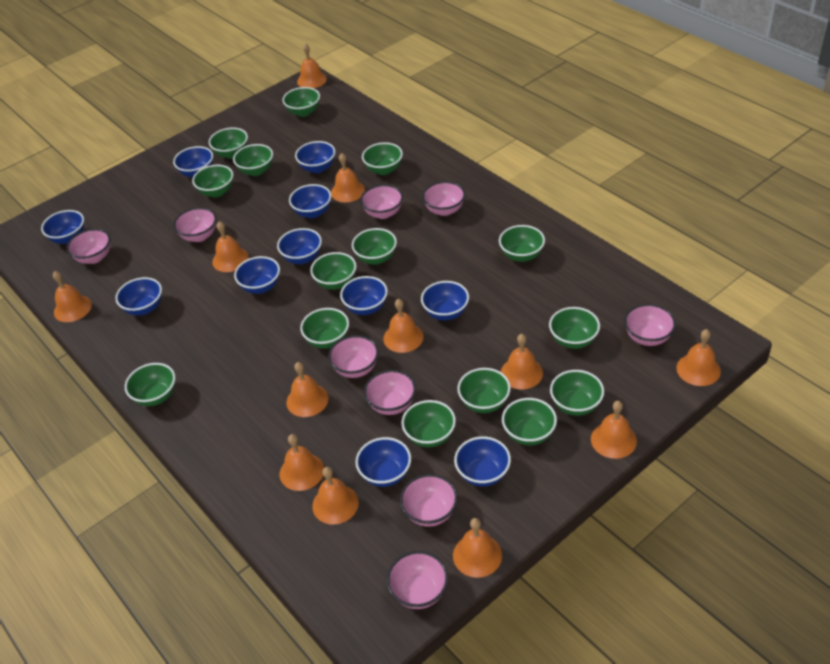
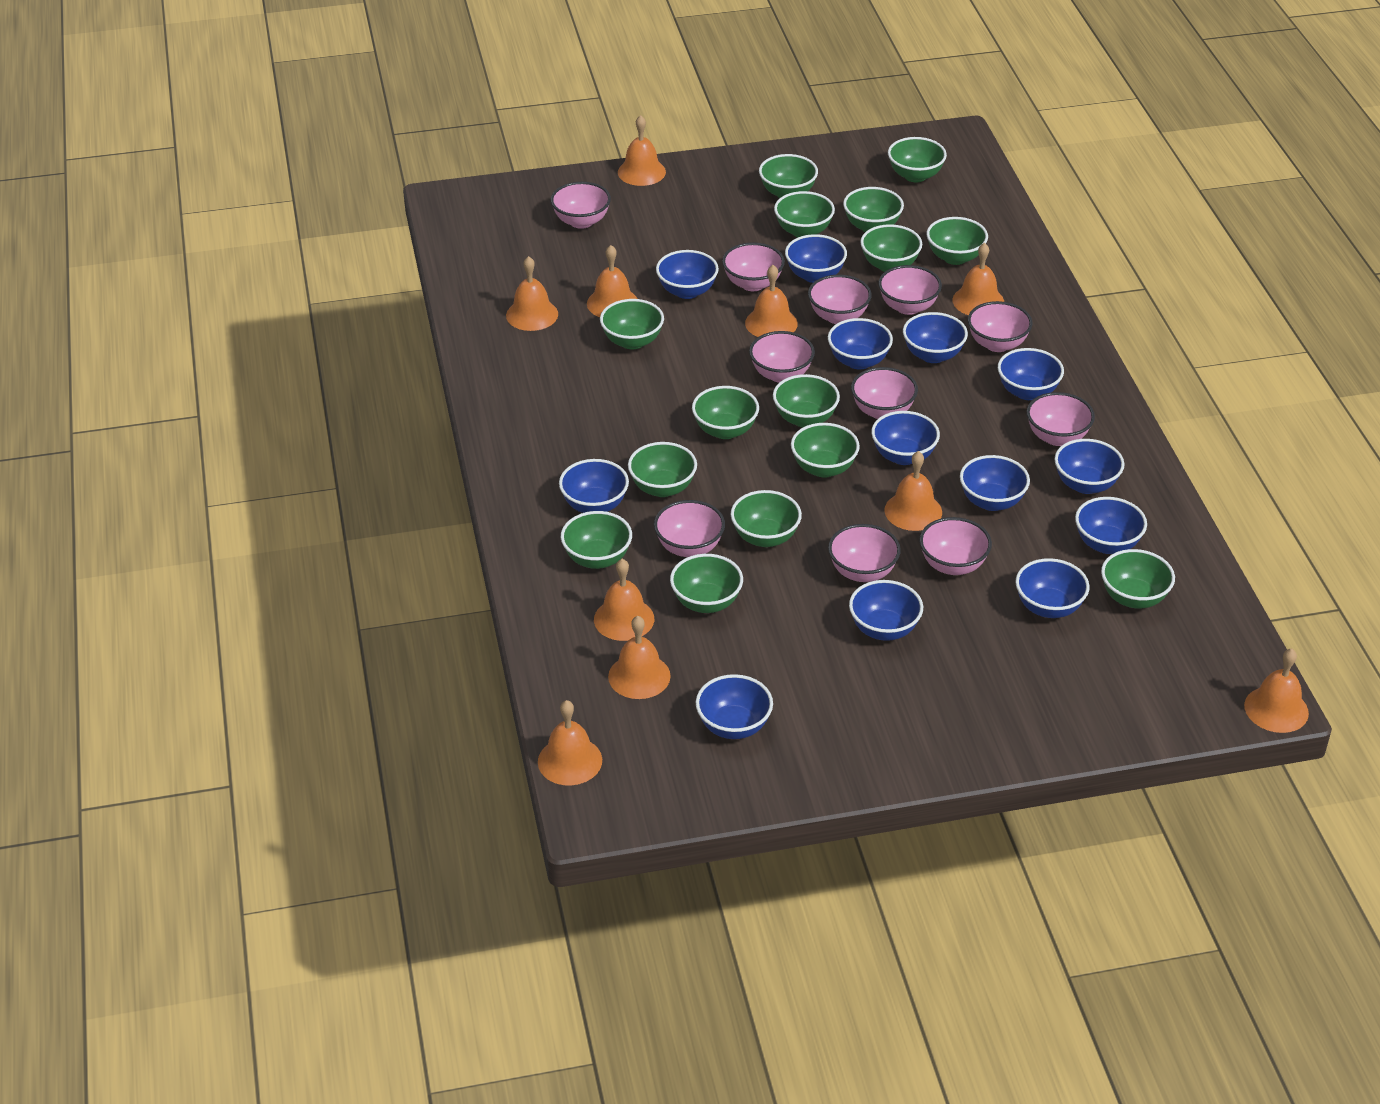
blue bowl: 11 -> 13
orange bell: 12 -> 10
pink bowl: 9 -> 11

